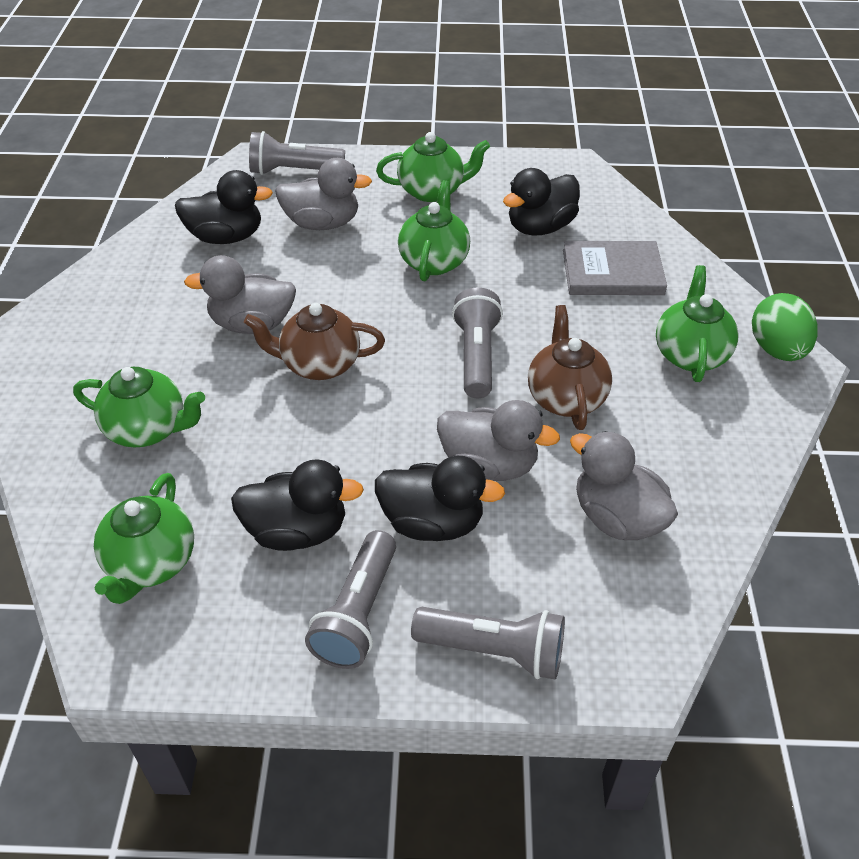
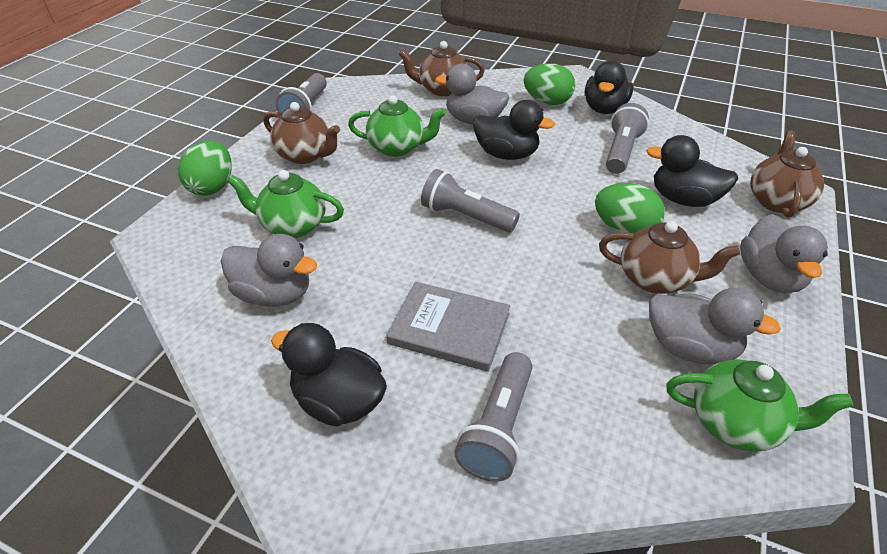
brown teapot: 2 -> 4
green egg: 1 -> 3
green teapot: 5 -> 3

